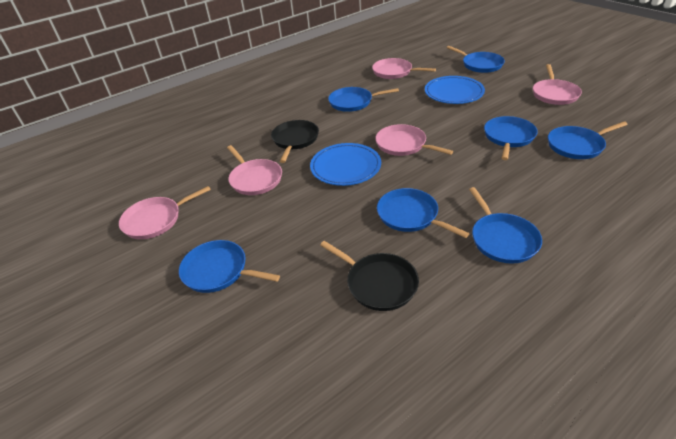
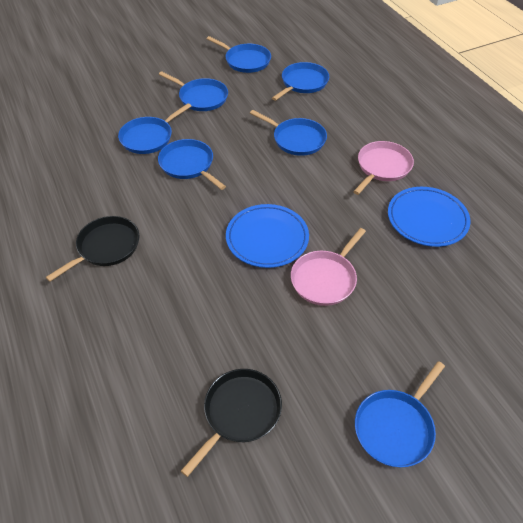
pink pan: 5 -> 2

